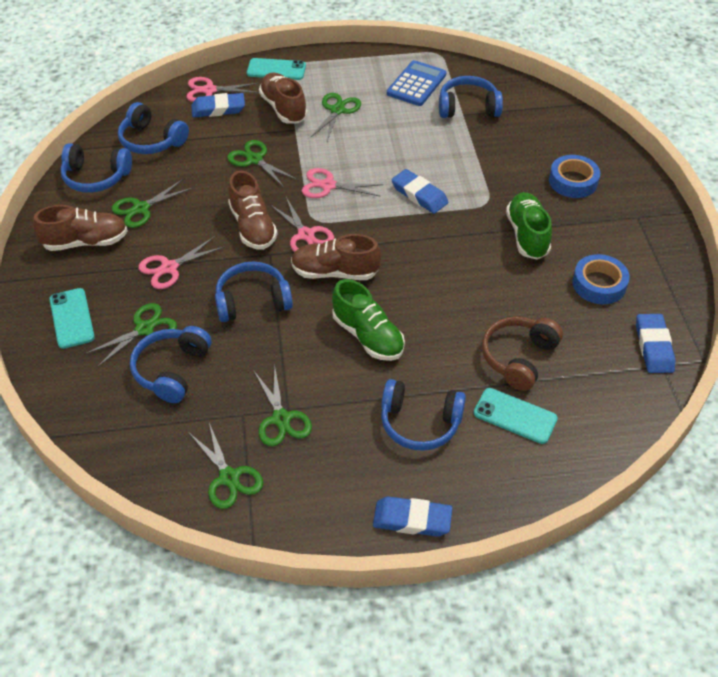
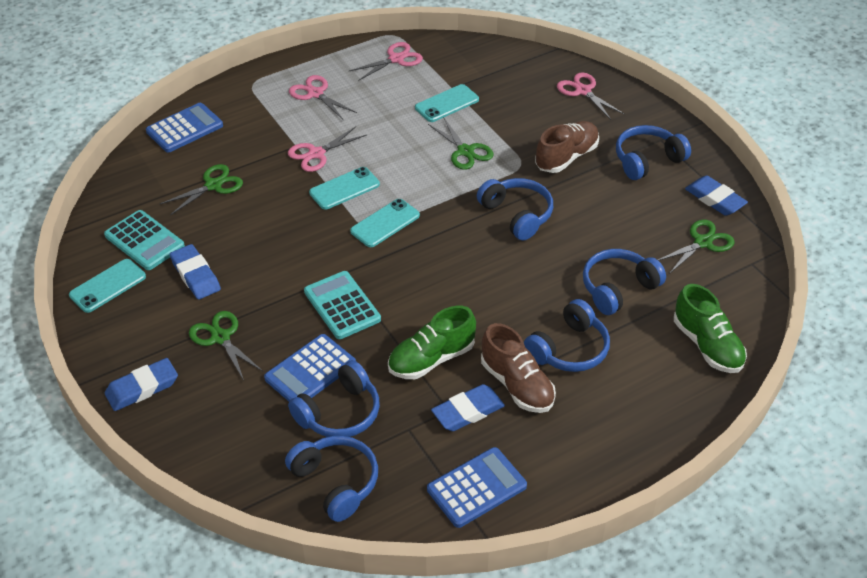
blue calculator: 1 -> 3
blue tape: 2 -> 0
brown headphones: 1 -> 0
brown shoe: 4 -> 2
green scissors: 6 -> 4
turquoise calculator: 0 -> 2
turquoise phone: 3 -> 4

